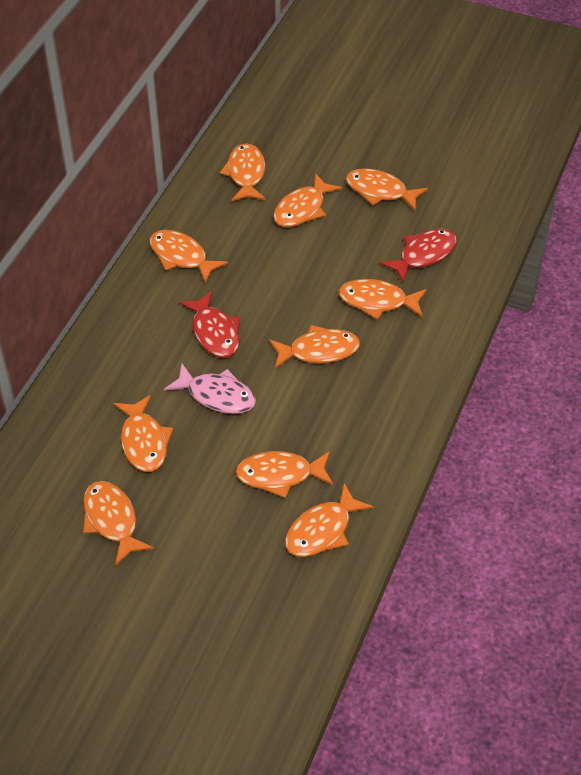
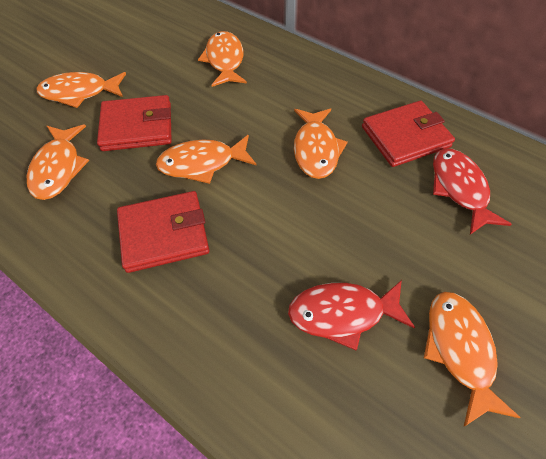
orange fish: 10 -> 6
pink fish: 1 -> 0
red wallet: 0 -> 3

